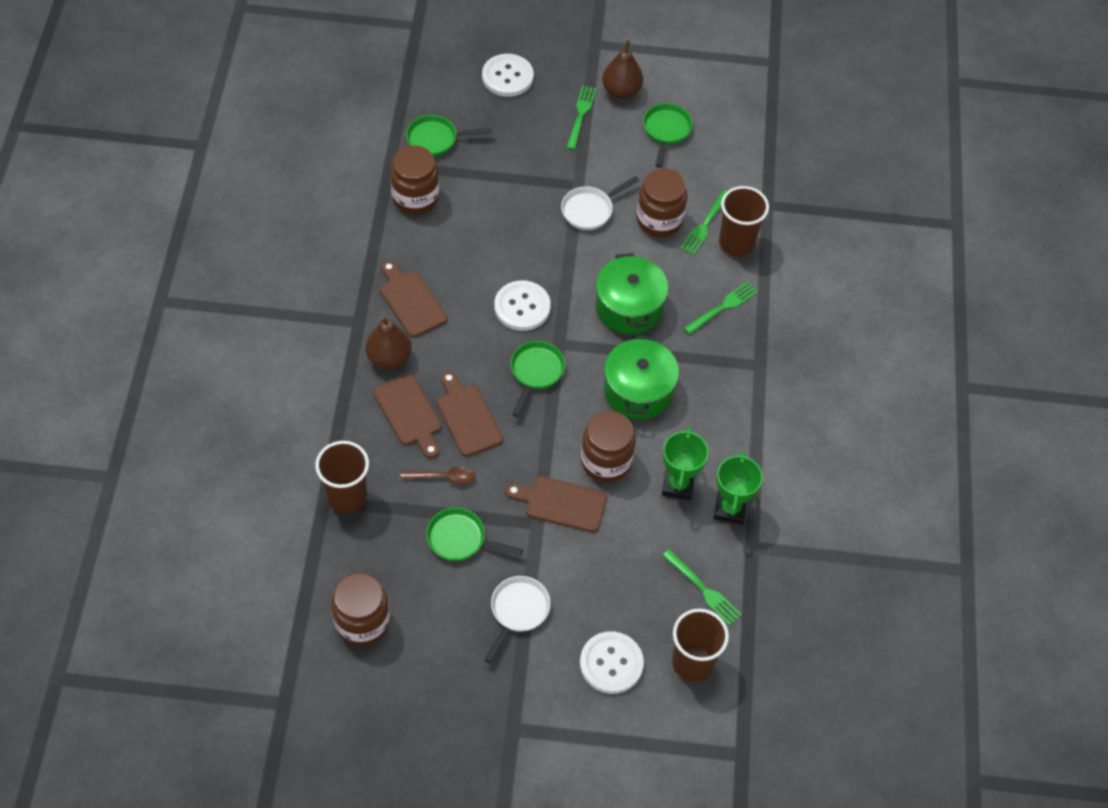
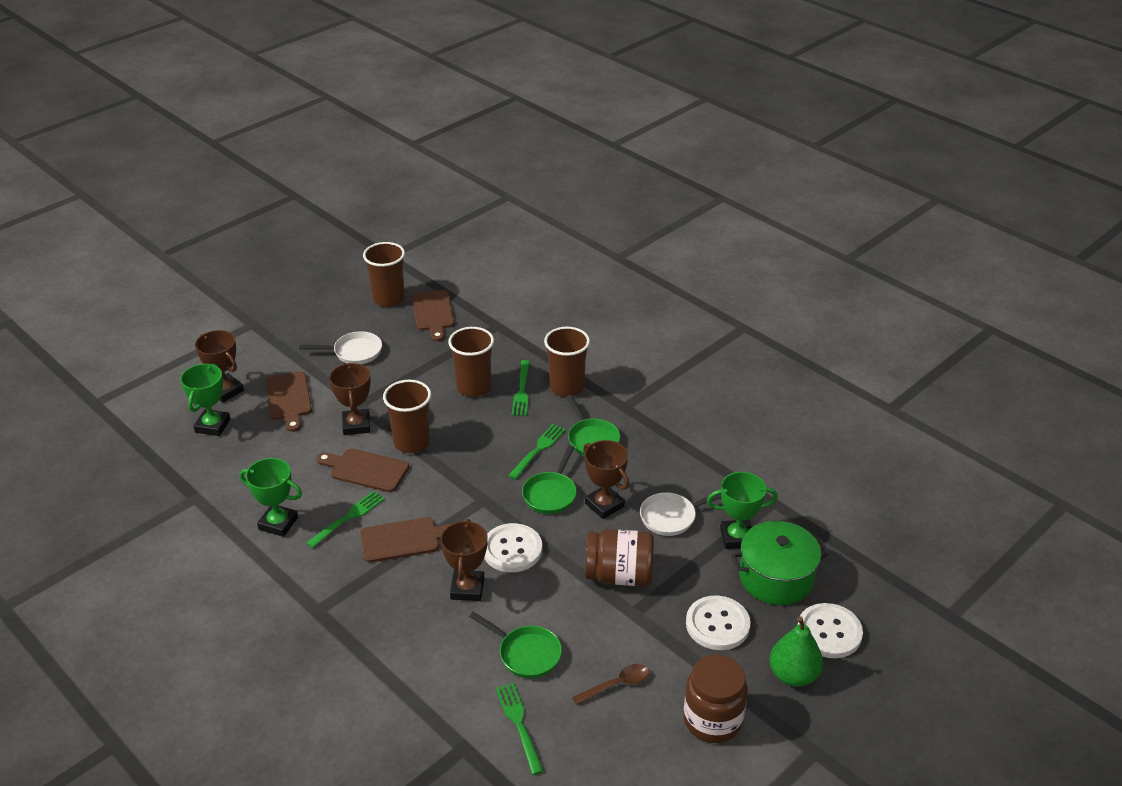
brown cup: 3 -> 4
brown jar: 4 -> 2
brown pear: 2 -> 0
brown trophy: 0 -> 4
green pan: 4 -> 3
green pear: 0 -> 1
green pot: 2 -> 1
green trophy: 2 -> 3

